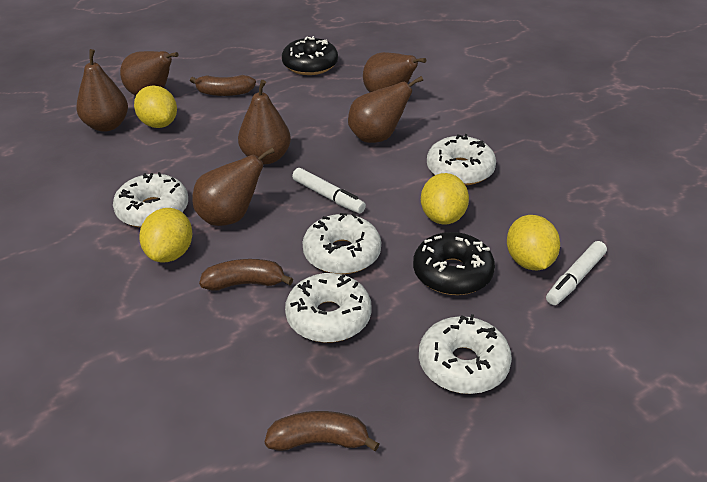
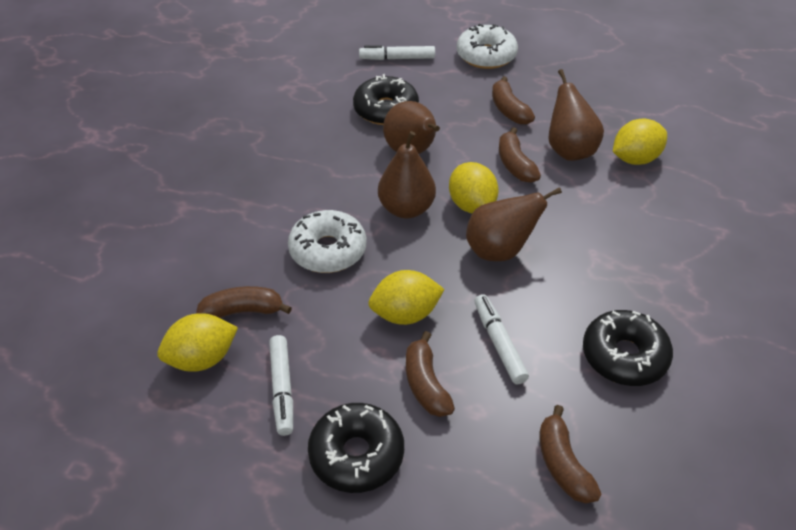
black donut: 2 -> 3
brown banana: 3 -> 5
brown pear: 6 -> 4
white donut: 5 -> 2
white marker: 2 -> 3

